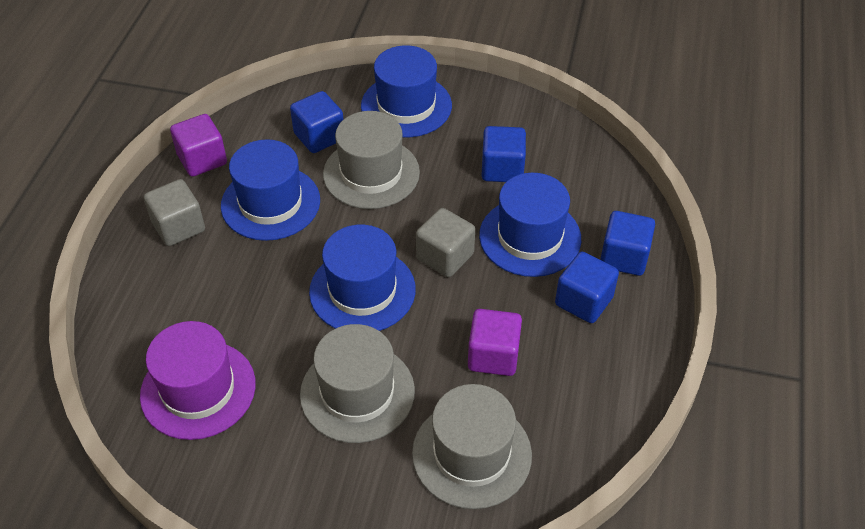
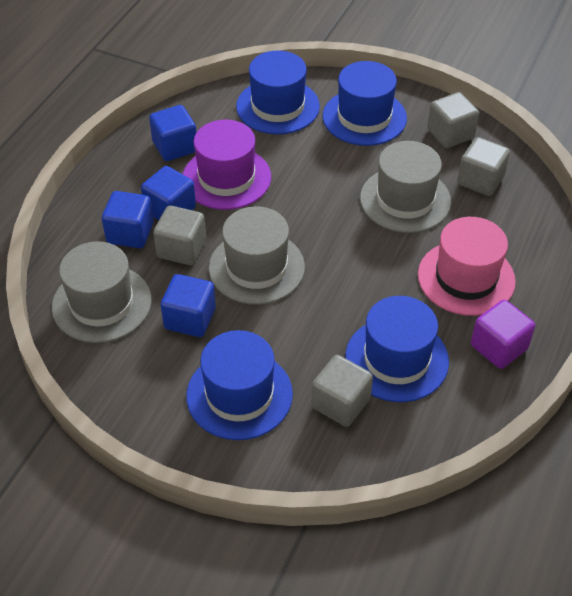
grey cube: 2 -> 4
pink hat: 0 -> 1
purple cube: 2 -> 1

